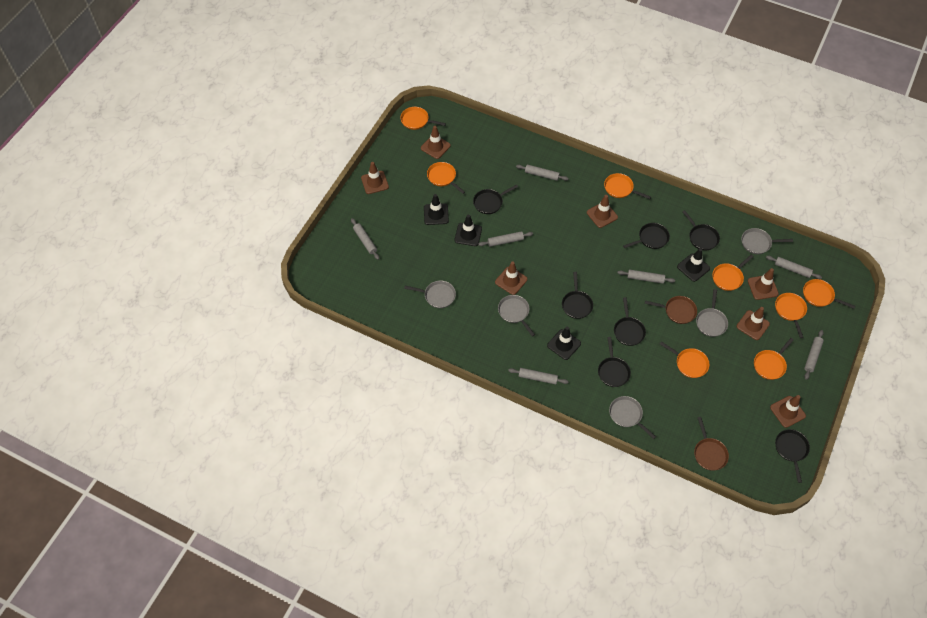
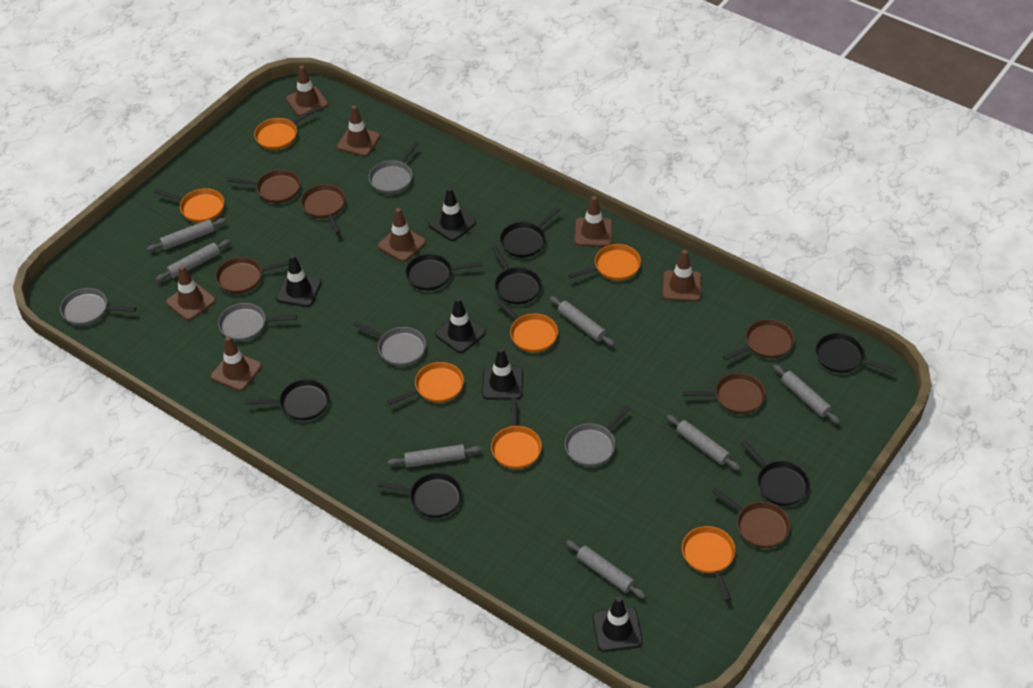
black traffic cone: 4 -> 5
brown pan: 2 -> 6
orange pan: 8 -> 7

